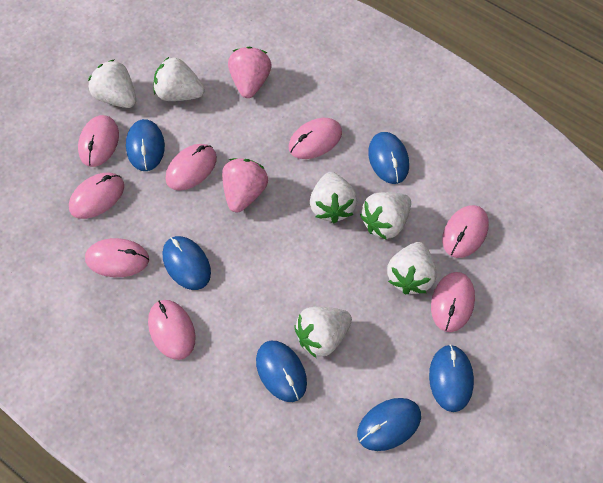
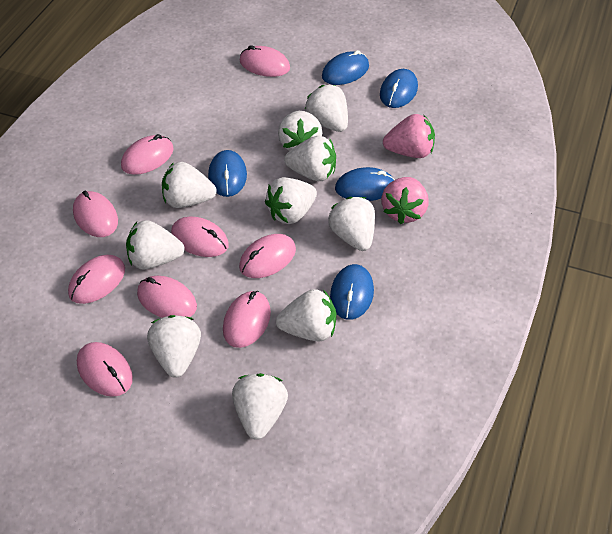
blue mouse: 6 -> 5
pink mouse: 8 -> 9
white strawberry: 6 -> 10

